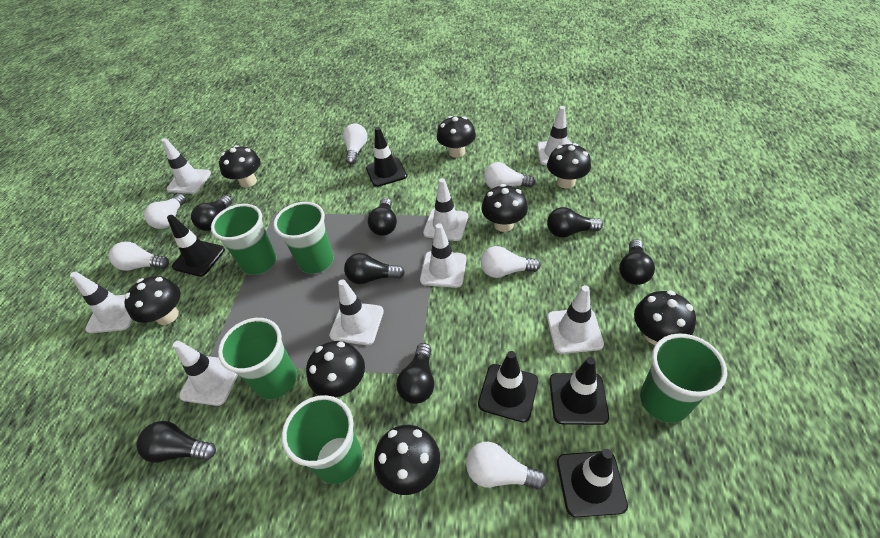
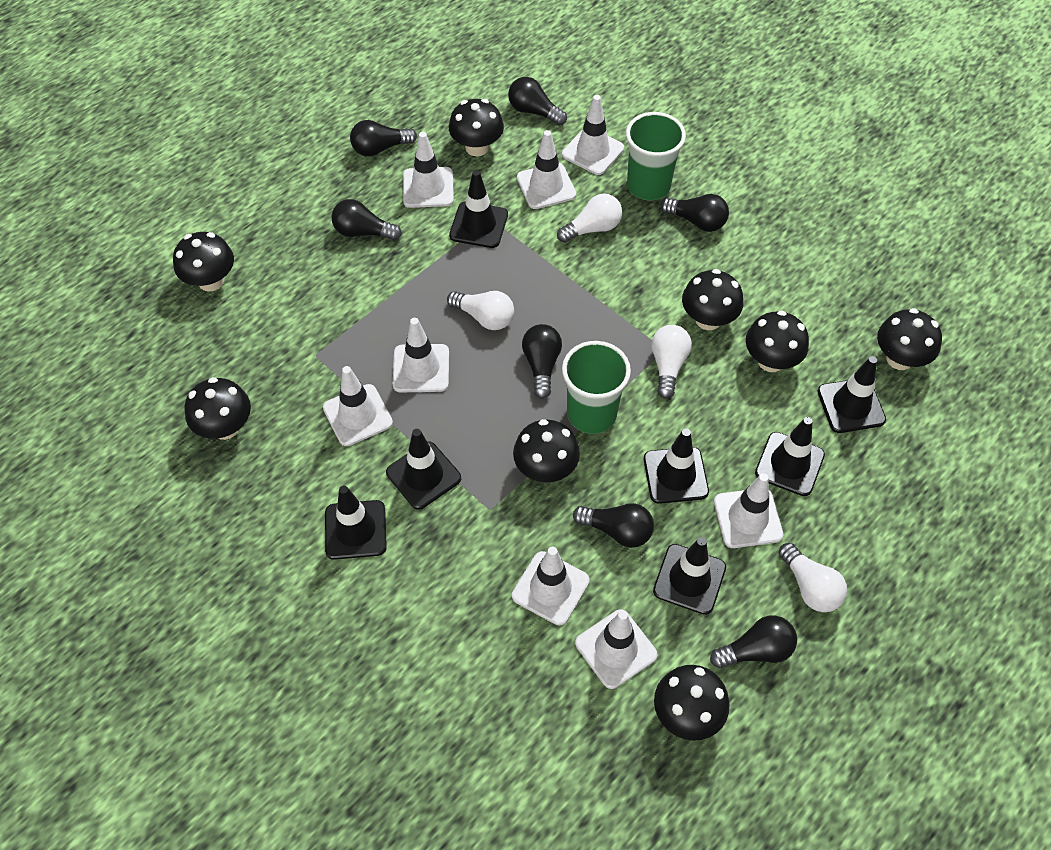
black traffic cone: 5 -> 7
green cup: 5 -> 2
white light bulb: 6 -> 4

